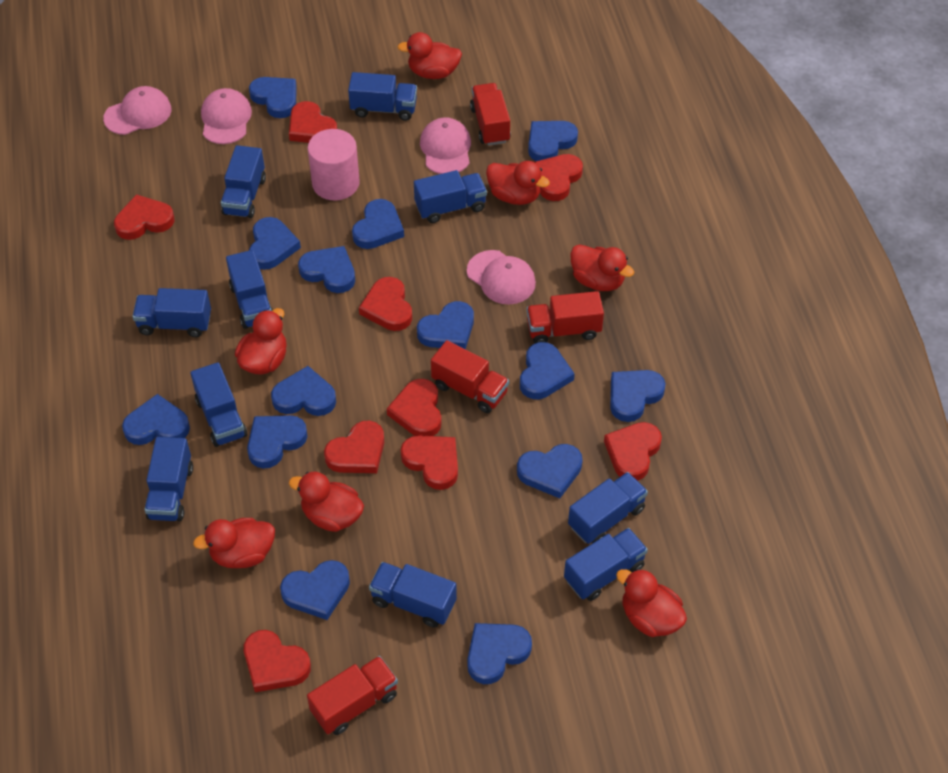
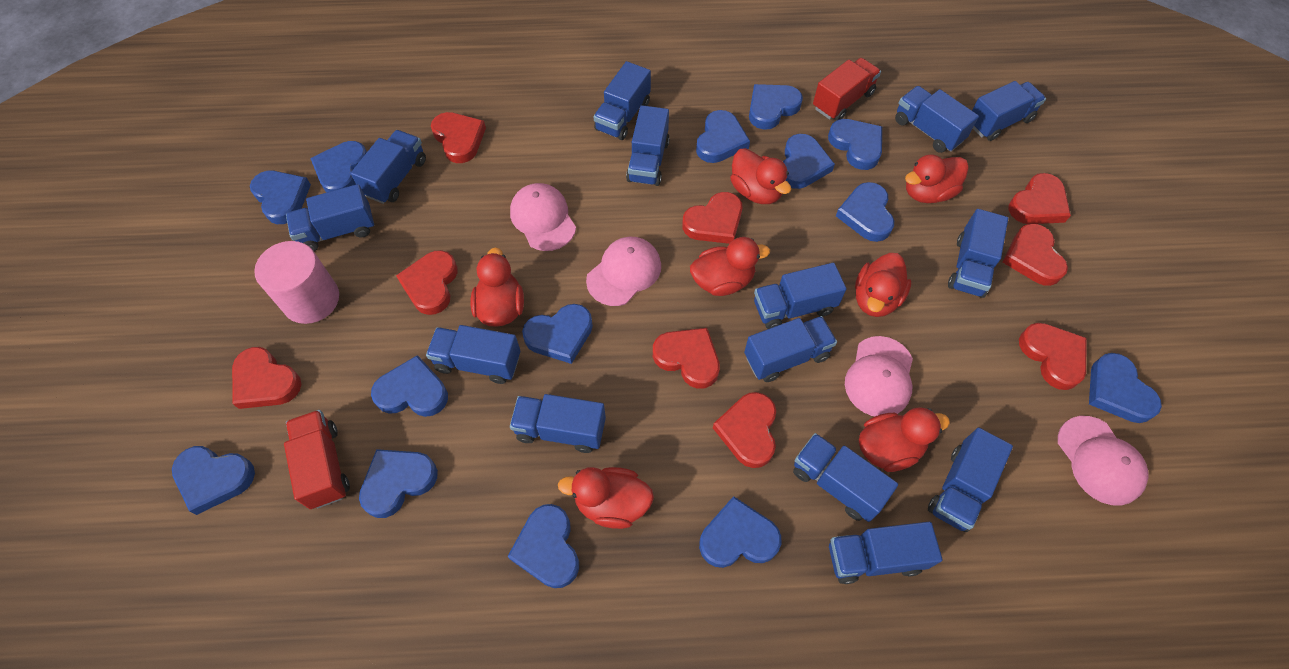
blue truck: 10 -> 14
red truck: 4 -> 2

